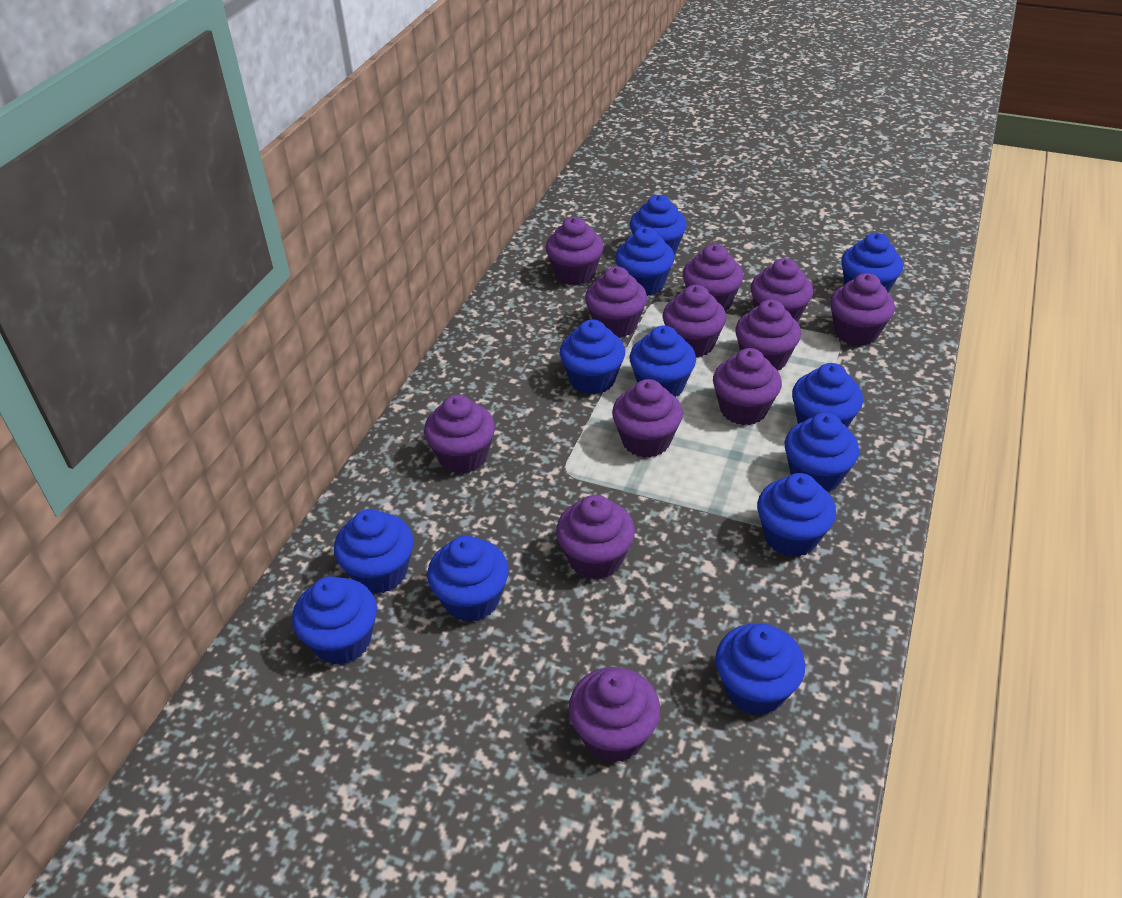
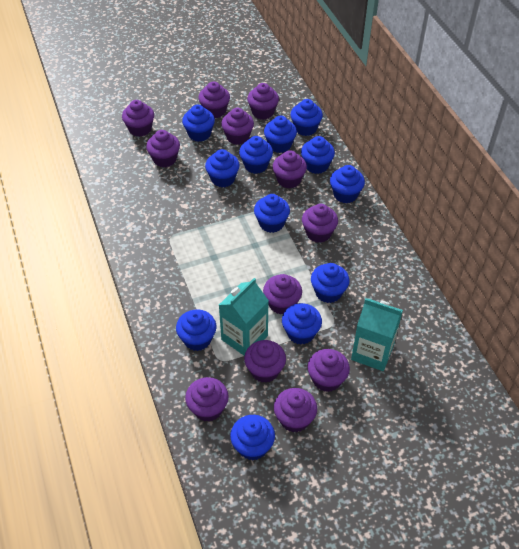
turquoise carton: 0 -> 2

